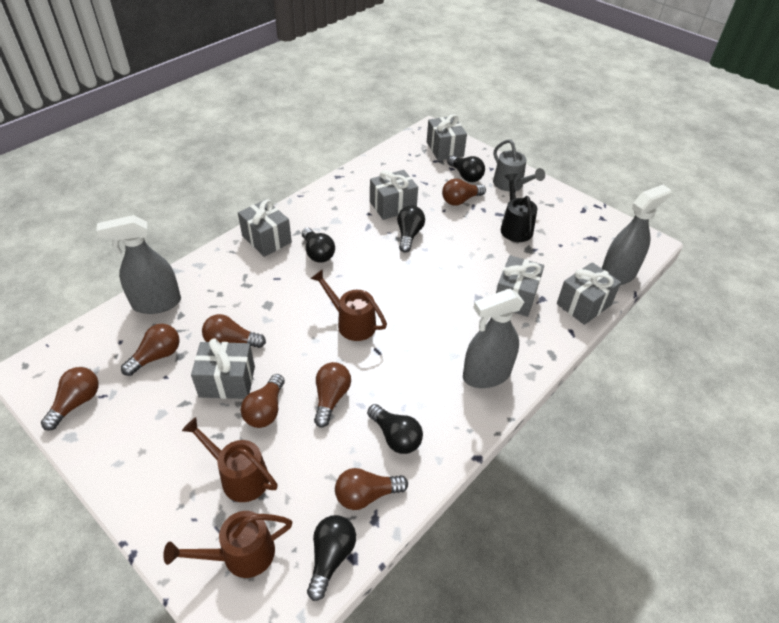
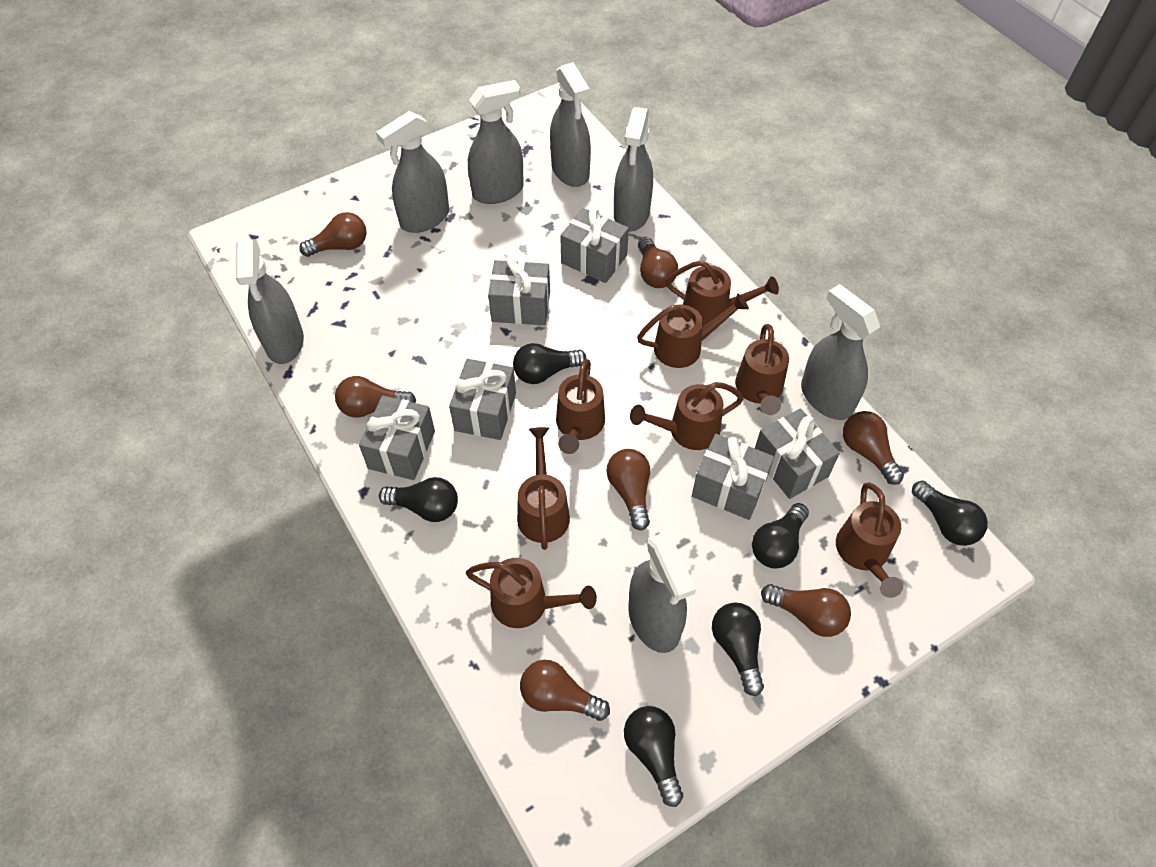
black light bulb: 5 -> 6
black watering can: 1 -> 0
brown watering can: 3 -> 8
grey spray bottle: 3 -> 7
grey watering can: 1 -> 0

